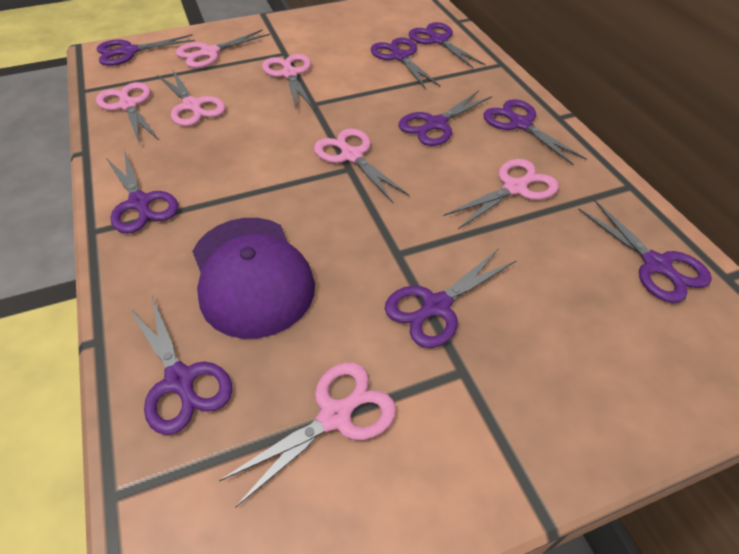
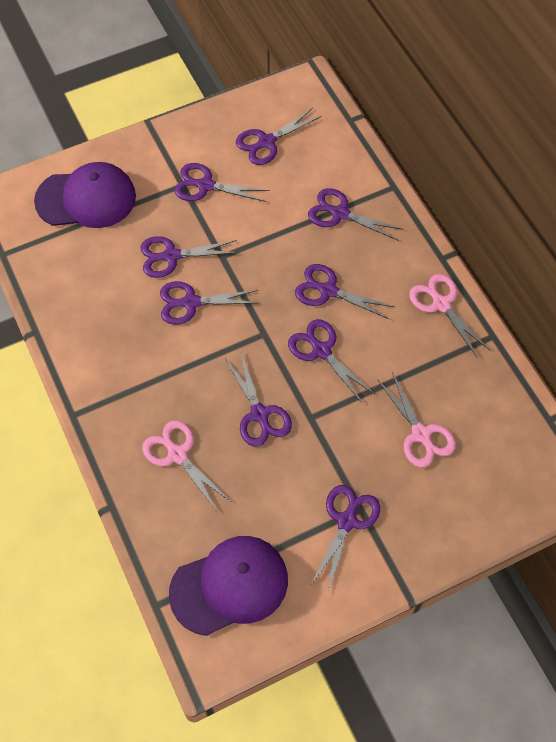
pink scissors: 7 -> 3
purple cap: 1 -> 2

